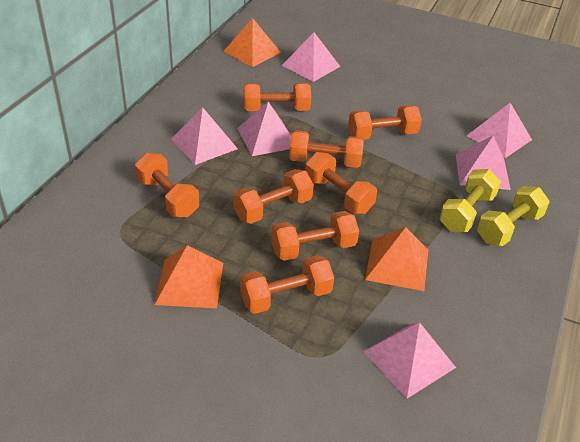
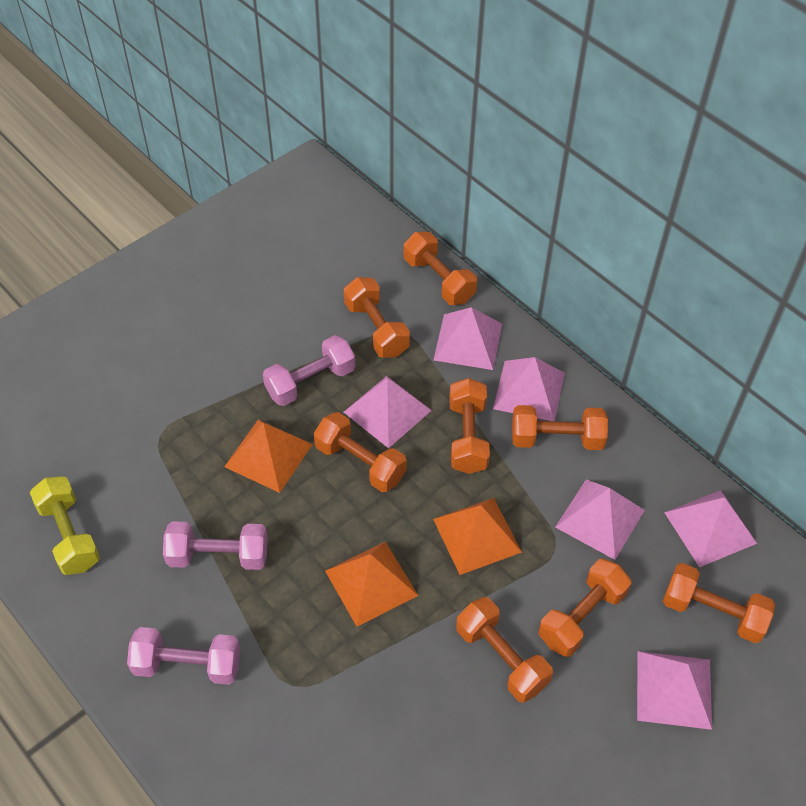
pink dumbbell: 0 -> 3
yellow dumbbell: 2 -> 1

